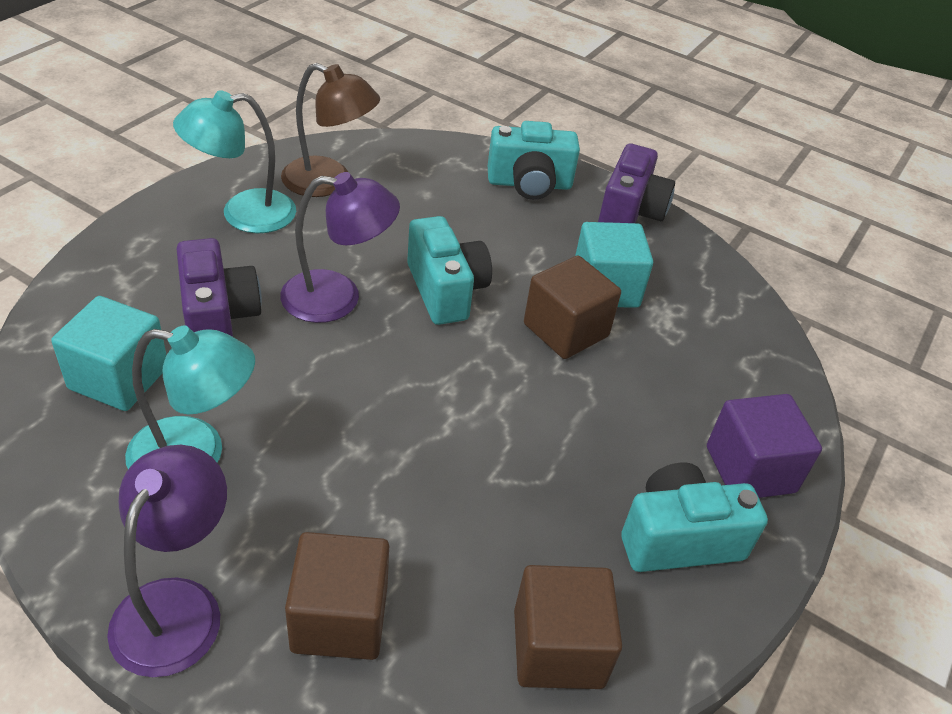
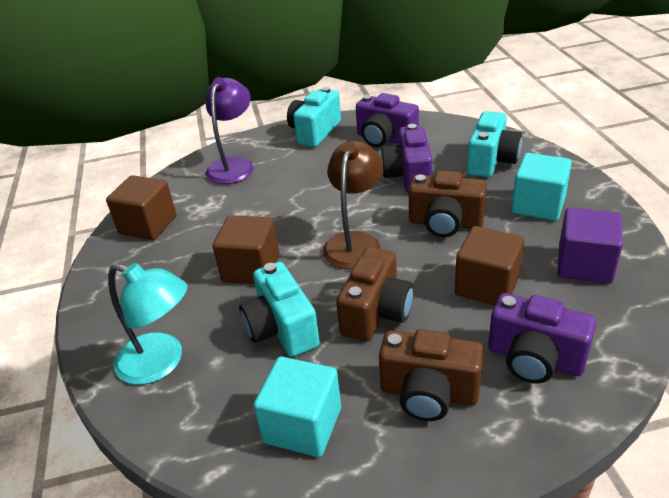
brown camera: 0 -> 3
purple camera: 2 -> 3
purple lamp: 2 -> 1
turquoise lamp: 2 -> 1

